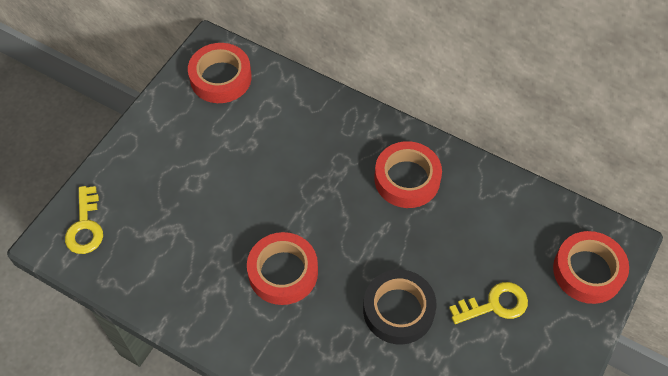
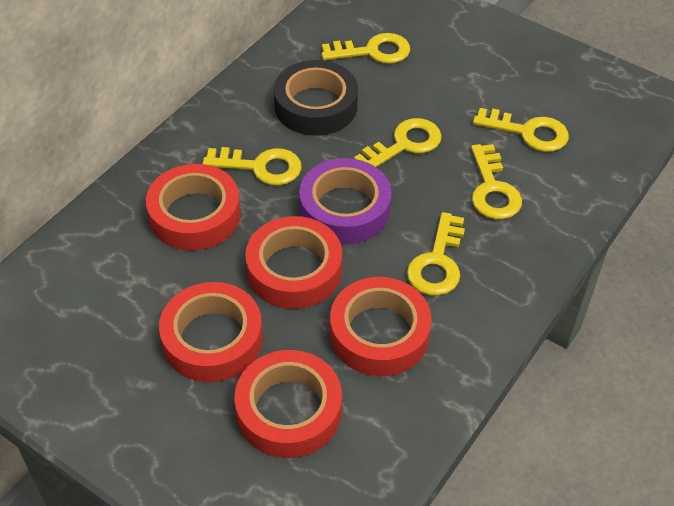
purple tape: 0 -> 1
red tape: 4 -> 5
yellow key: 2 -> 6

